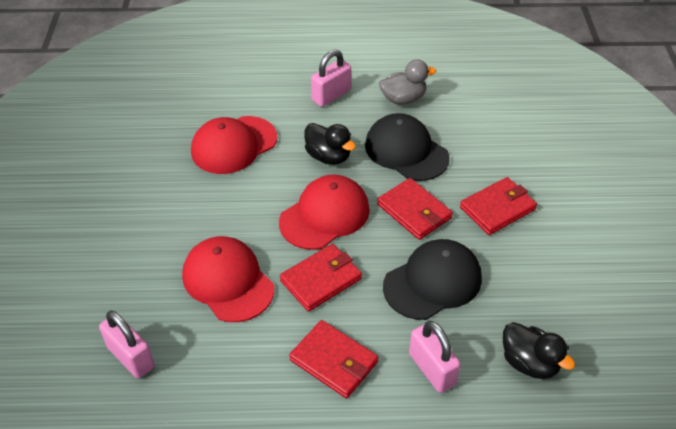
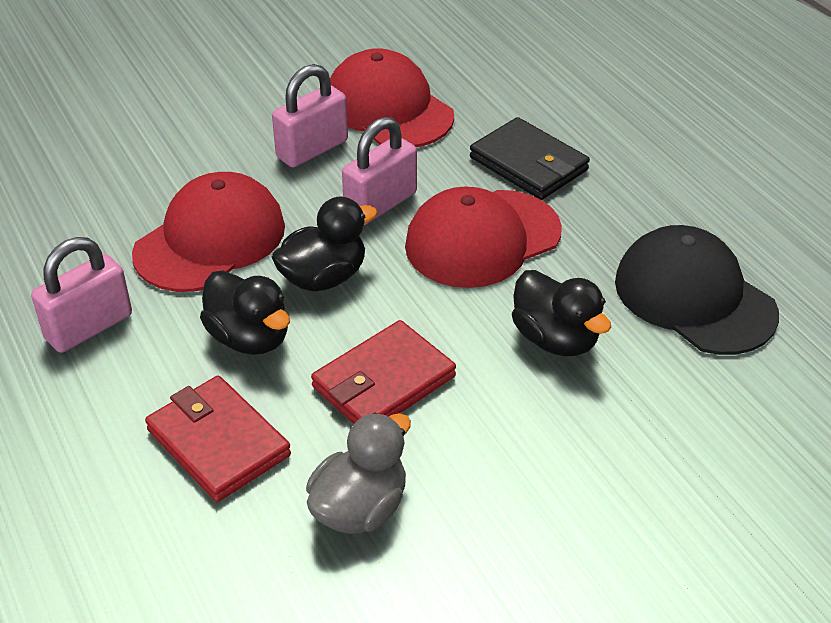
black cap: 2 -> 1
black duck: 2 -> 3
black wallet: 0 -> 1
red wallet: 4 -> 2

